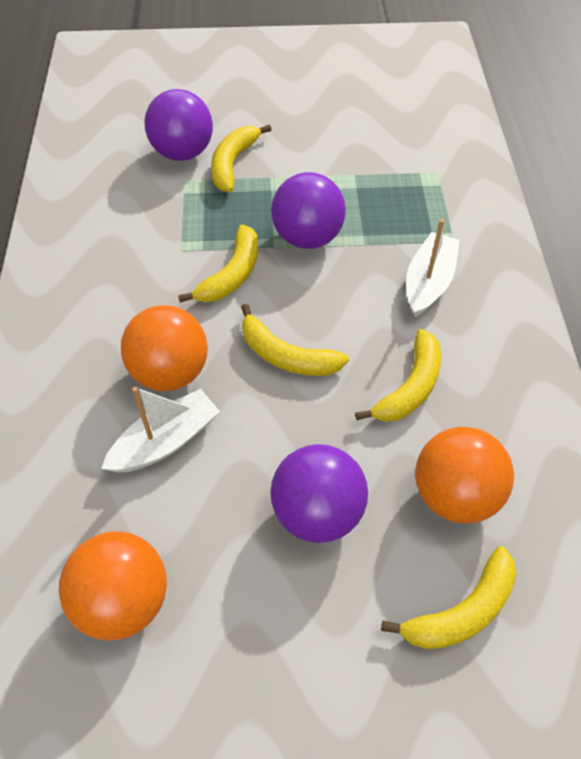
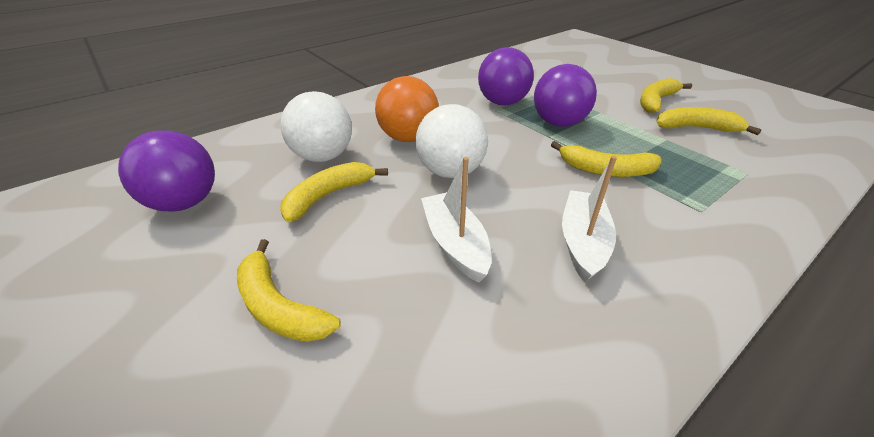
orange ball: 3 -> 1
white ball: 0 -> 2

